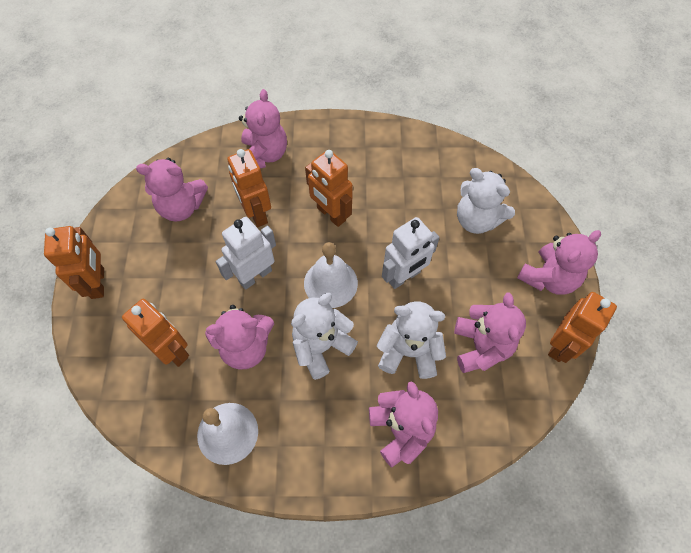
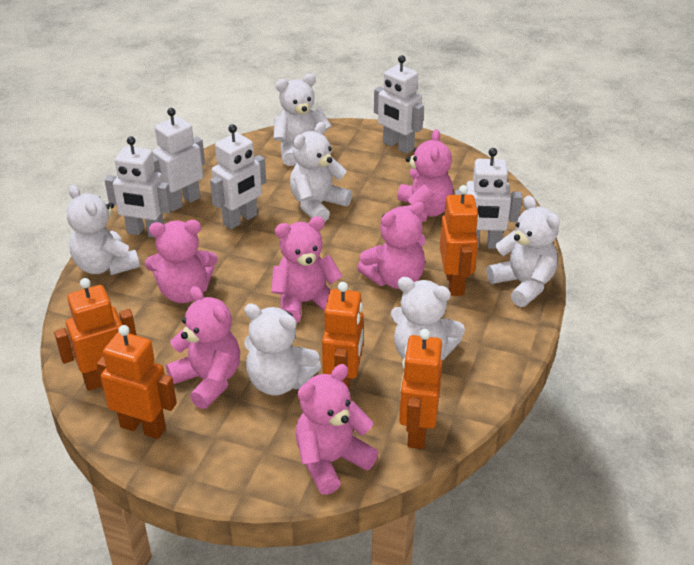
white bell: 2 -> 0
white robot: 2 -> 5
white teddy bear: 3 -> 6

